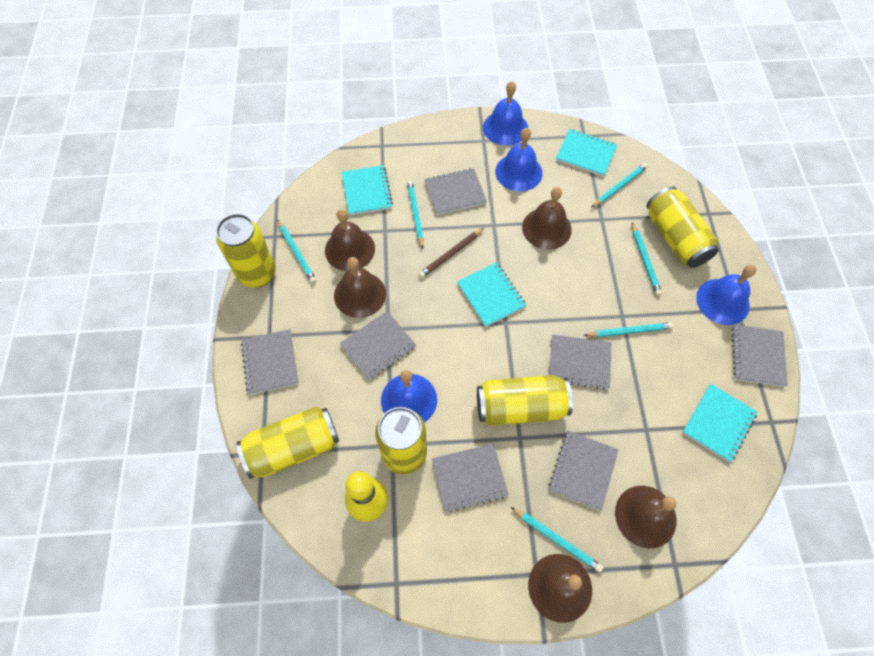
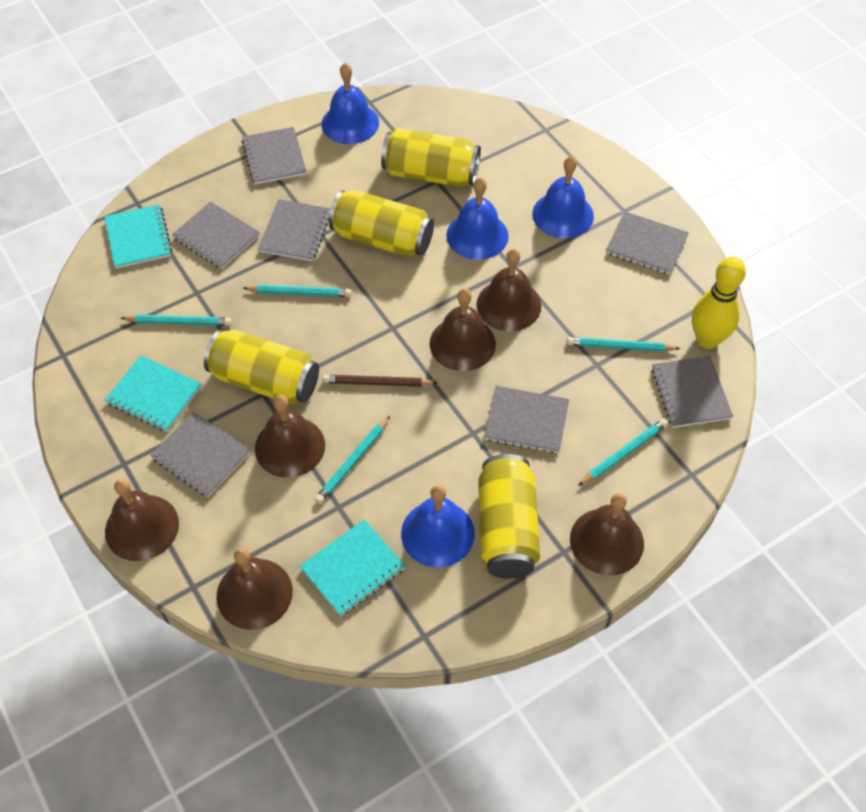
brown bell: 5 -> 6
turquoise notebook: 4 -> 3
turquoise pencil: 6 -> 5
yellow can: 5 -> 4

